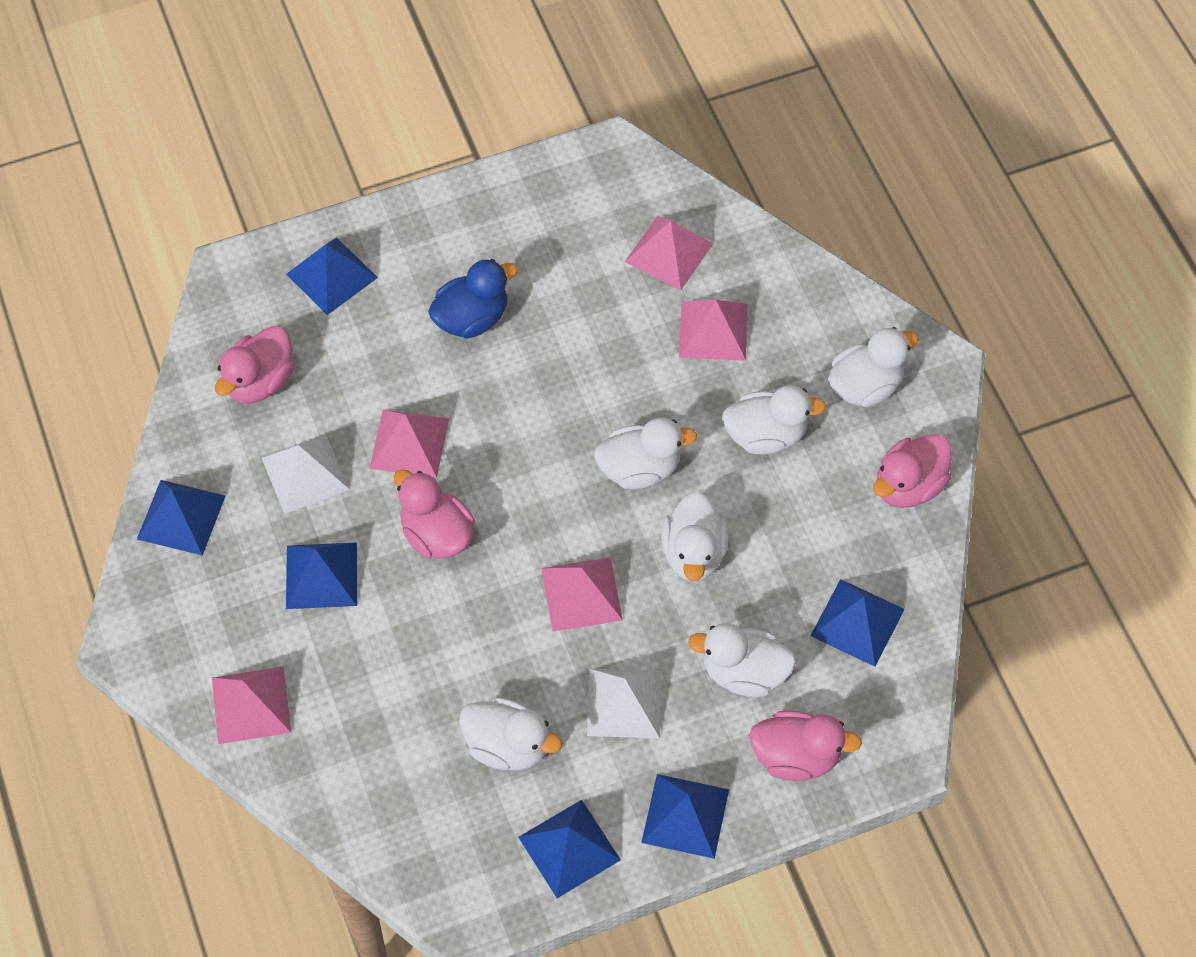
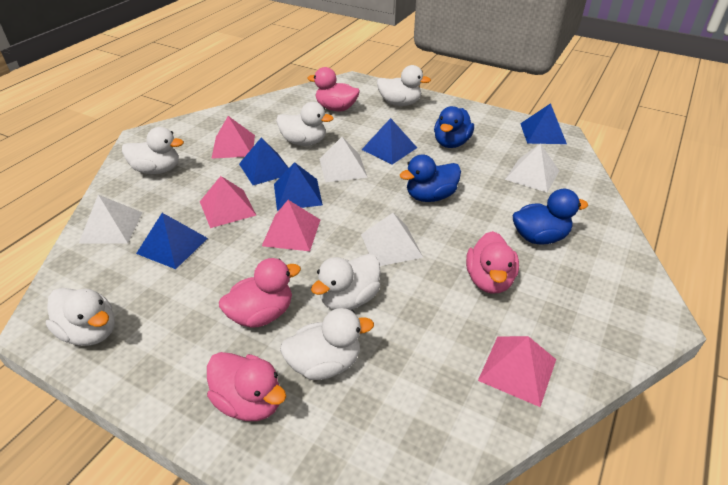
blue duck: 1 -> 3
blue pyramid: 6 -> 5
pink pyramid: 5 -> 4
white pyramid: 2 -> 4

